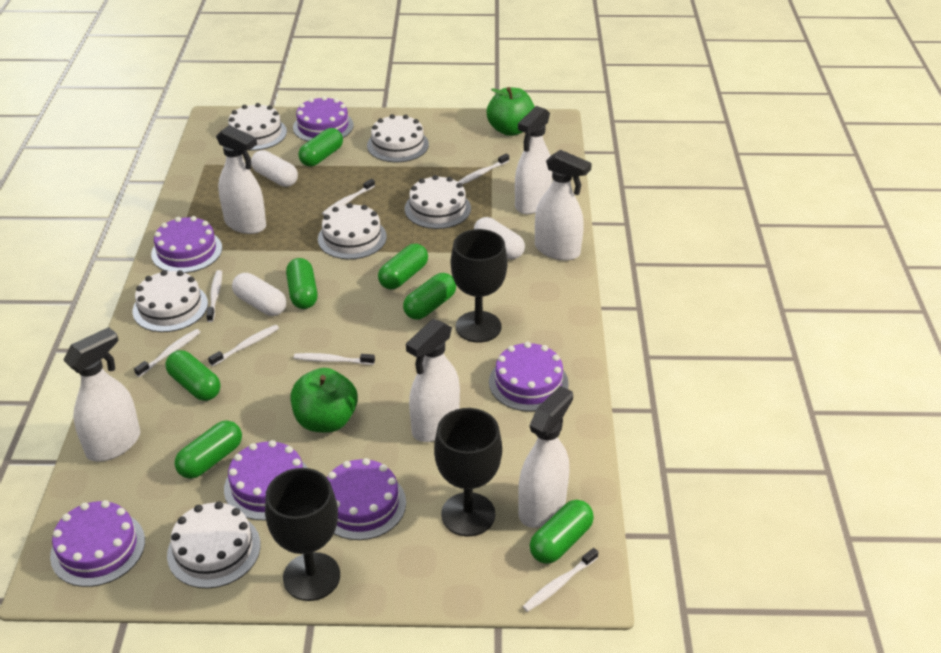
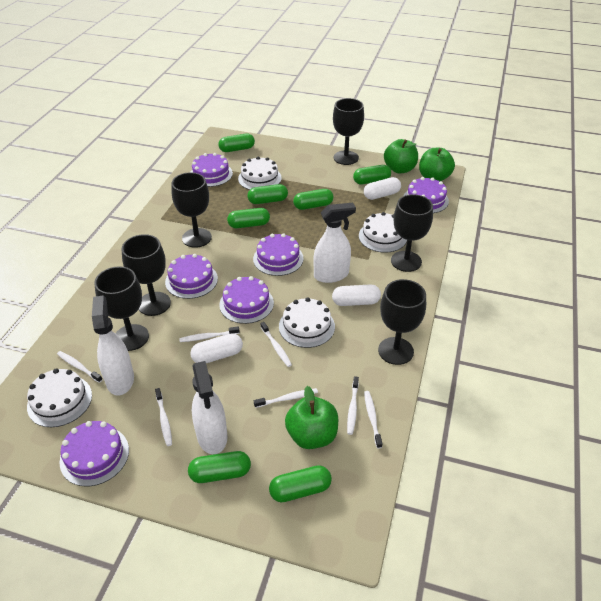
black goblet: 3 -> 6
green apple: 2 -> 3
white cake: 6 -> 4
white spray bottle: 6 -> 3

